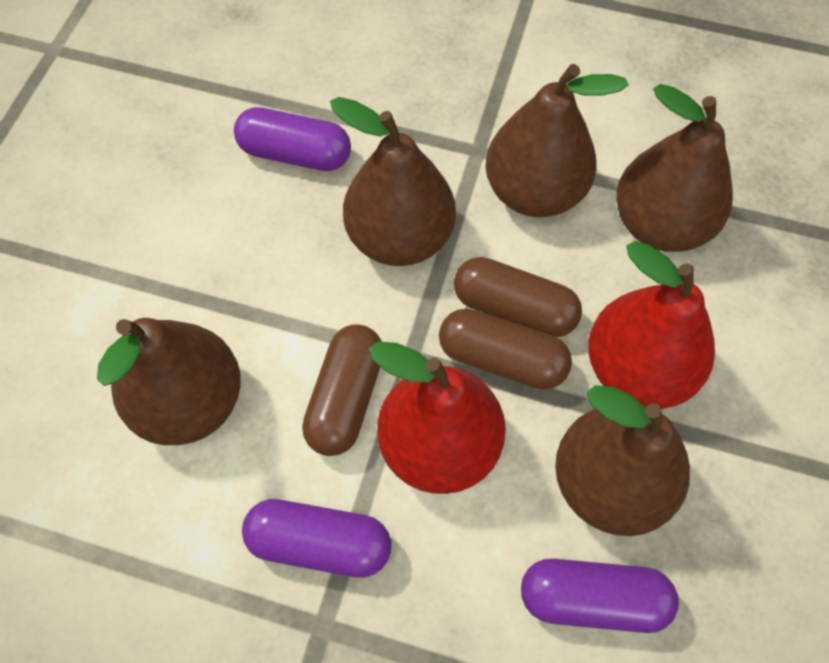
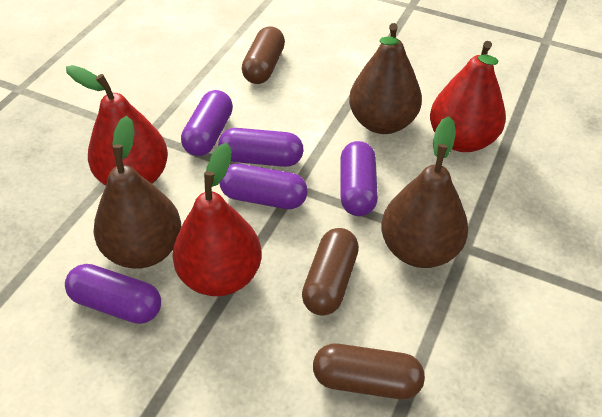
brown pear: 5 -> 3
purple capsule: 3 -> 5
red pear: 2 -> 3

